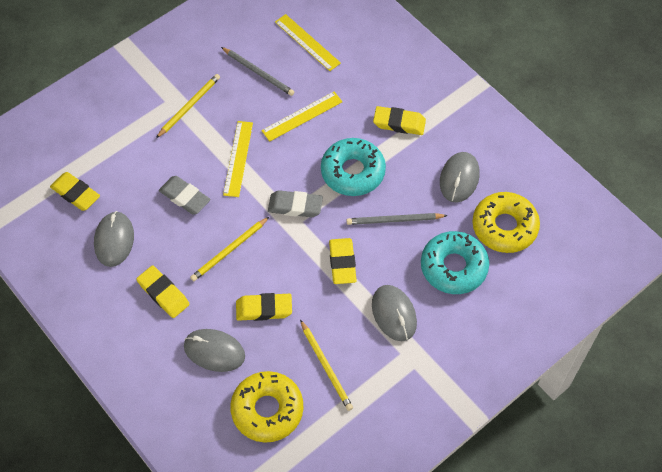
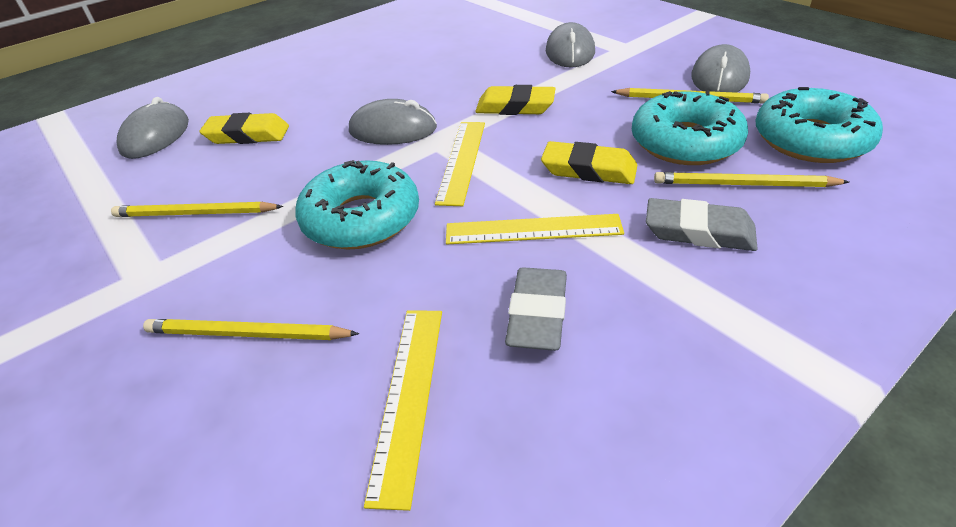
grey pencil: 2 -> 0
turquoise donut: 2 -> 3
yellow donut: 2 -> 0
yellow eraser: 5 -> 3
yellow pencil: 3 -> 4

